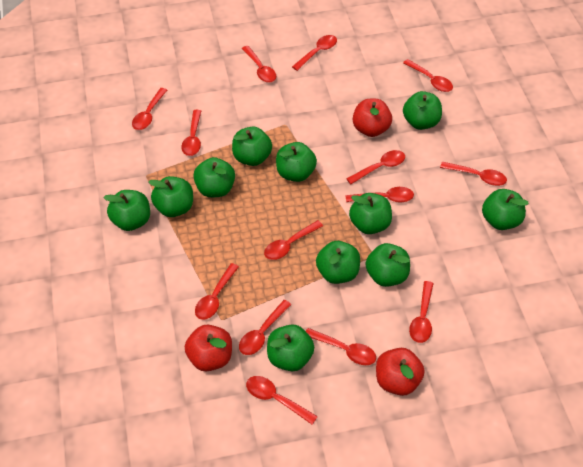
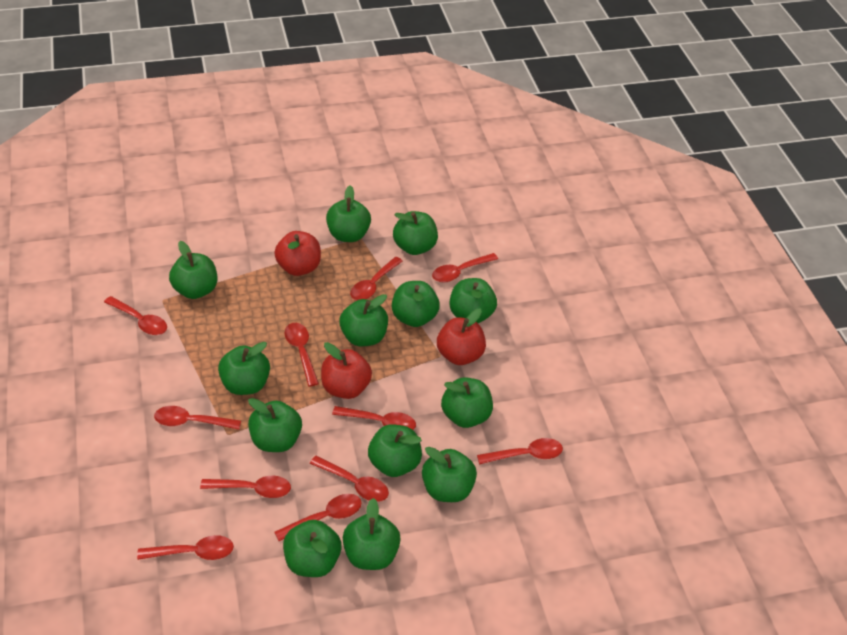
green apple: 11 -> 13
red spoon: 14 -> 11

